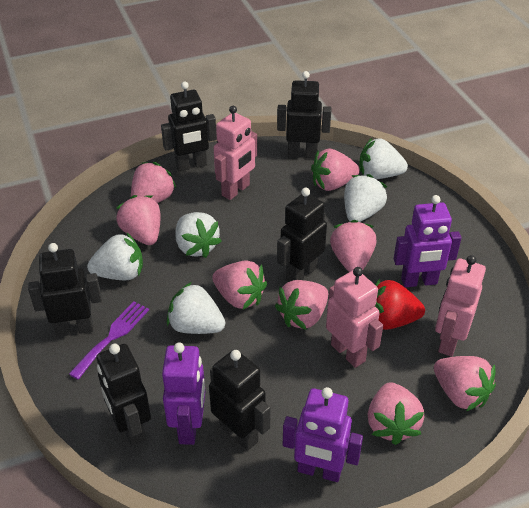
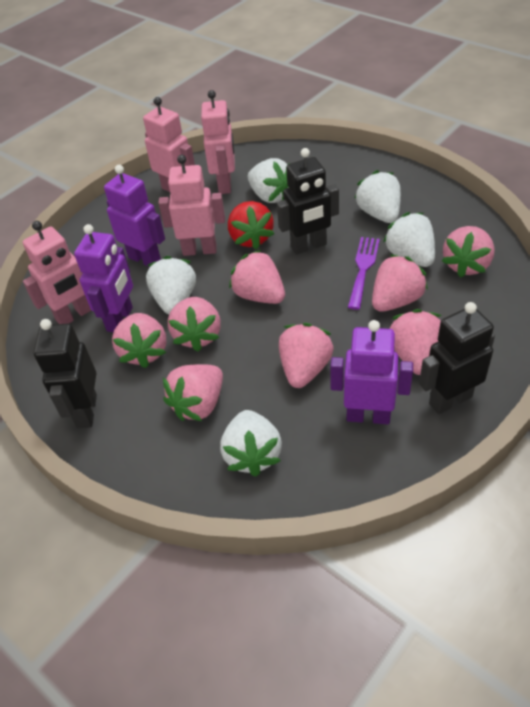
black robot: 6 -> 3
pink robot: 3 -> 4

